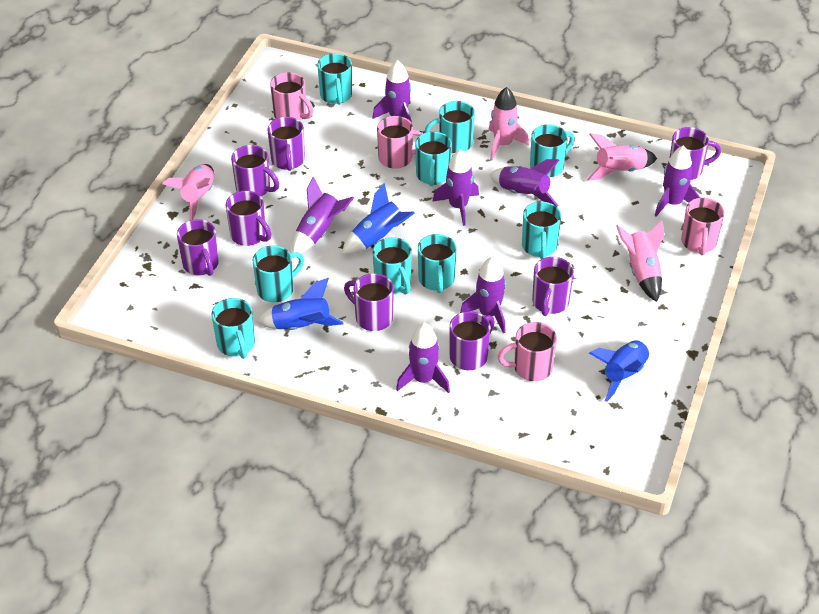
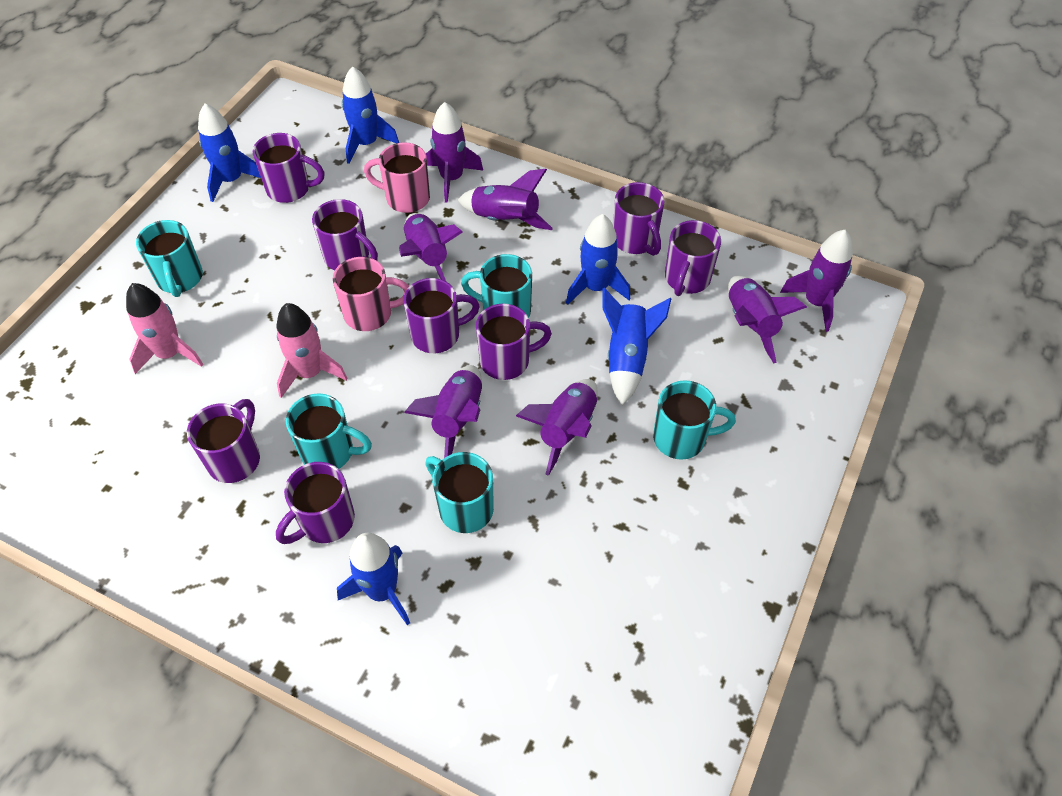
blue rocket: 3 -> 5
pink mug: 4 -> 2
pink rocket: 4 -> 2
turquoise mug: 9 -> 5

